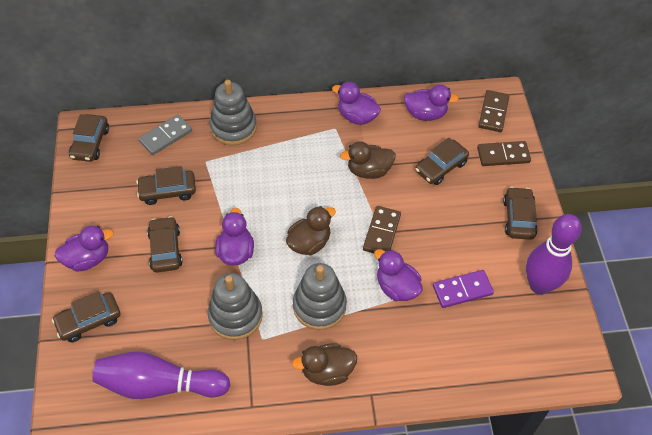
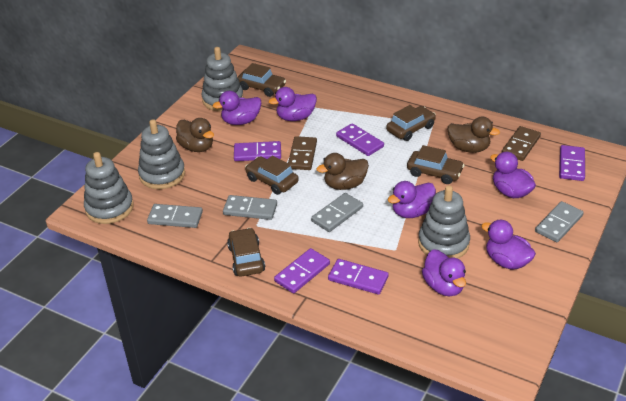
brown car: 6 -> 5
brown domino: 3 -> 2
grey domino: 1 -> 4
grey stacking toy: 3 -> 4
purple bowling pin: 2 -> 0
purple domino: 1 -> 5
purple duck: 5 -> 6

